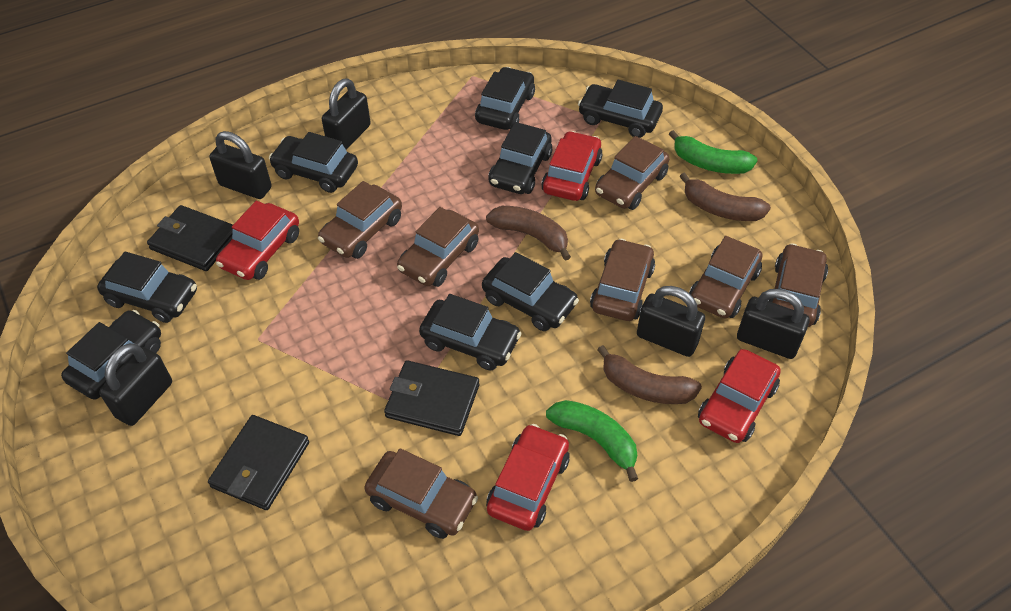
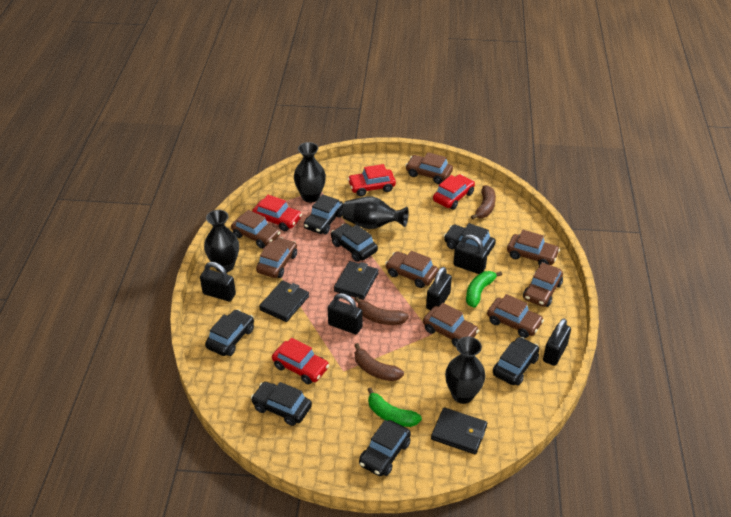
black car: 8 -> 7
black vase: 0 -> 4
brown car: 7 -> 8

